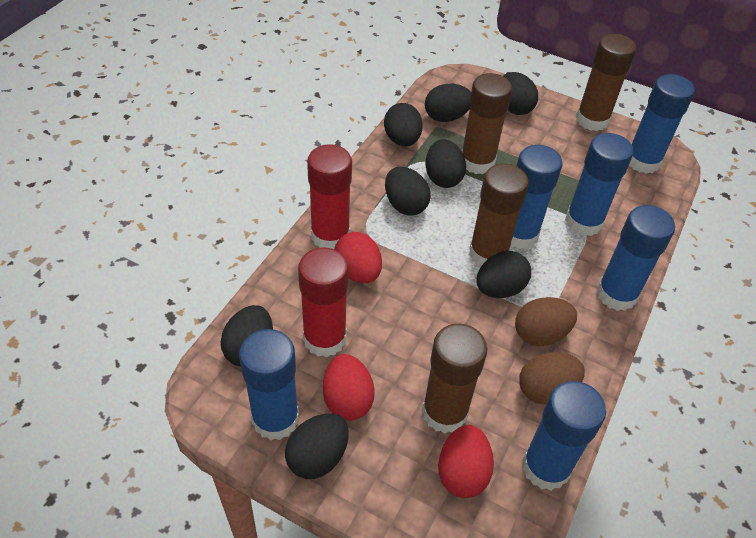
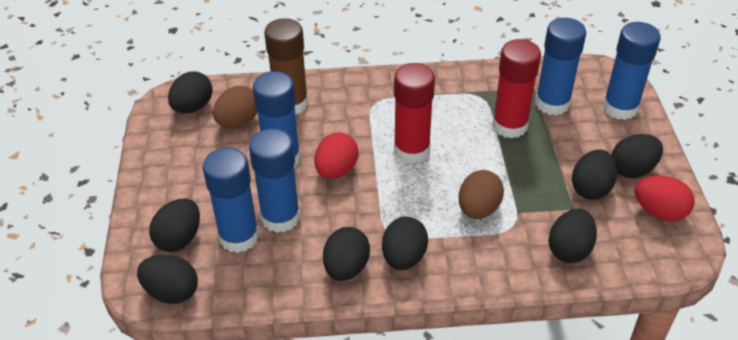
blue glue stick: 6 -> 5
brown glue stick: 4 -> 1
red egg: 3 -> 2

